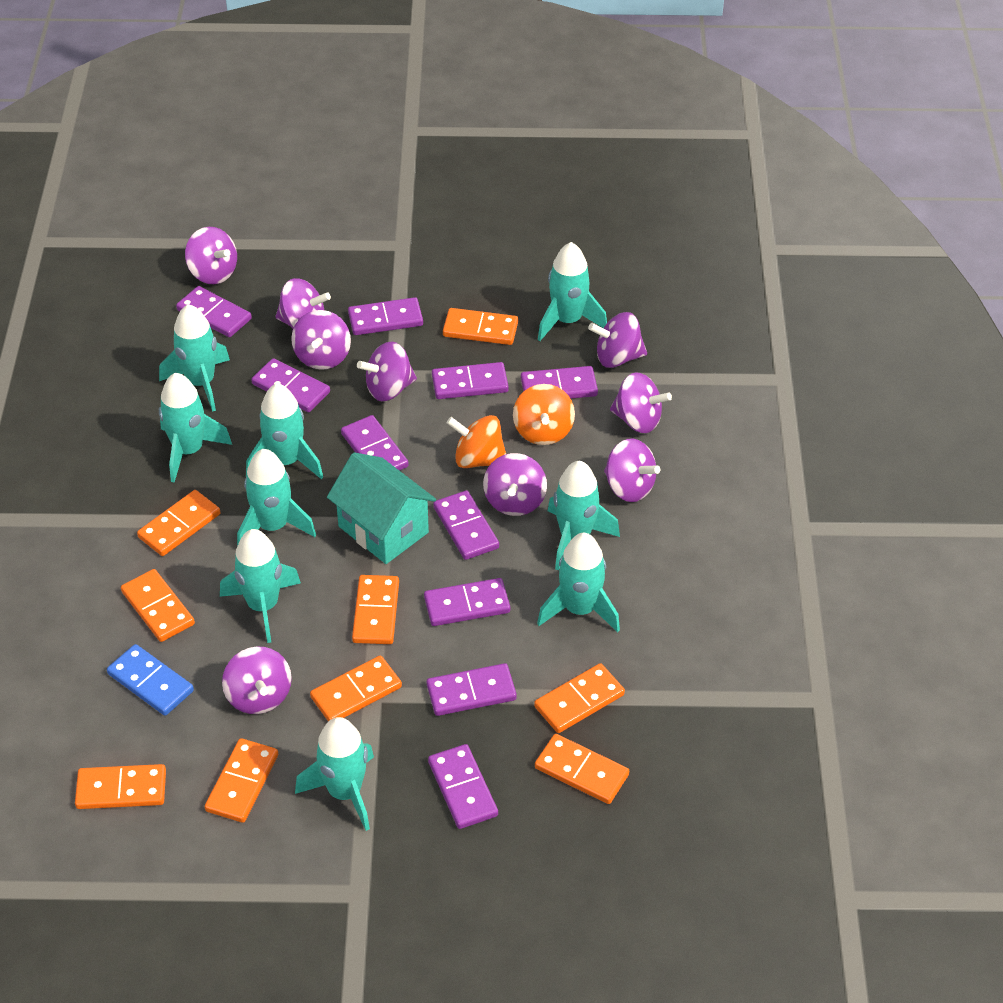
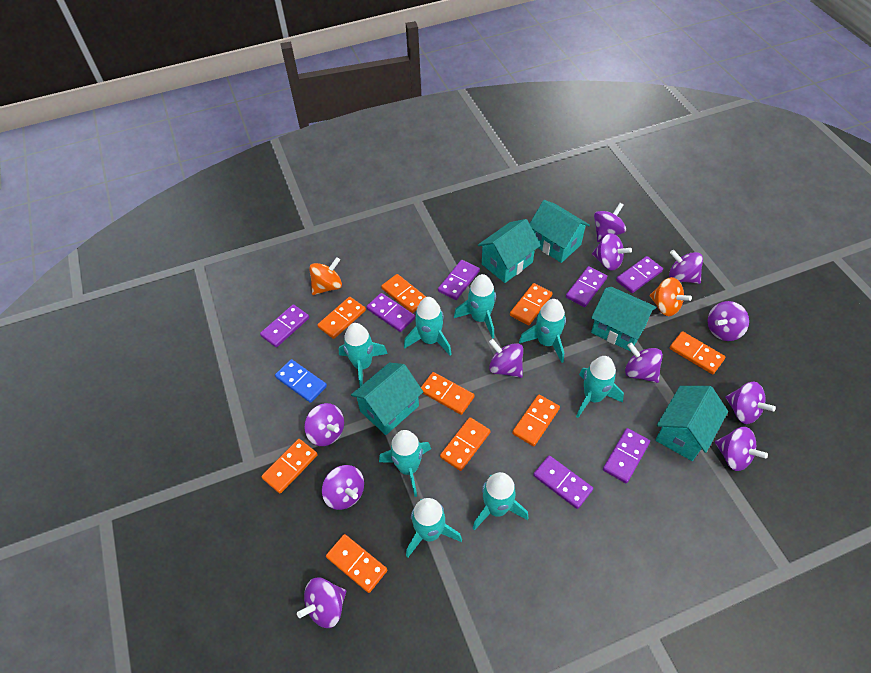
purple domino: 10 -> 7
purple spinning top: 9 -> 11
turquoise house: 1 -> 5
turquoise rocket: 9 -> 8

